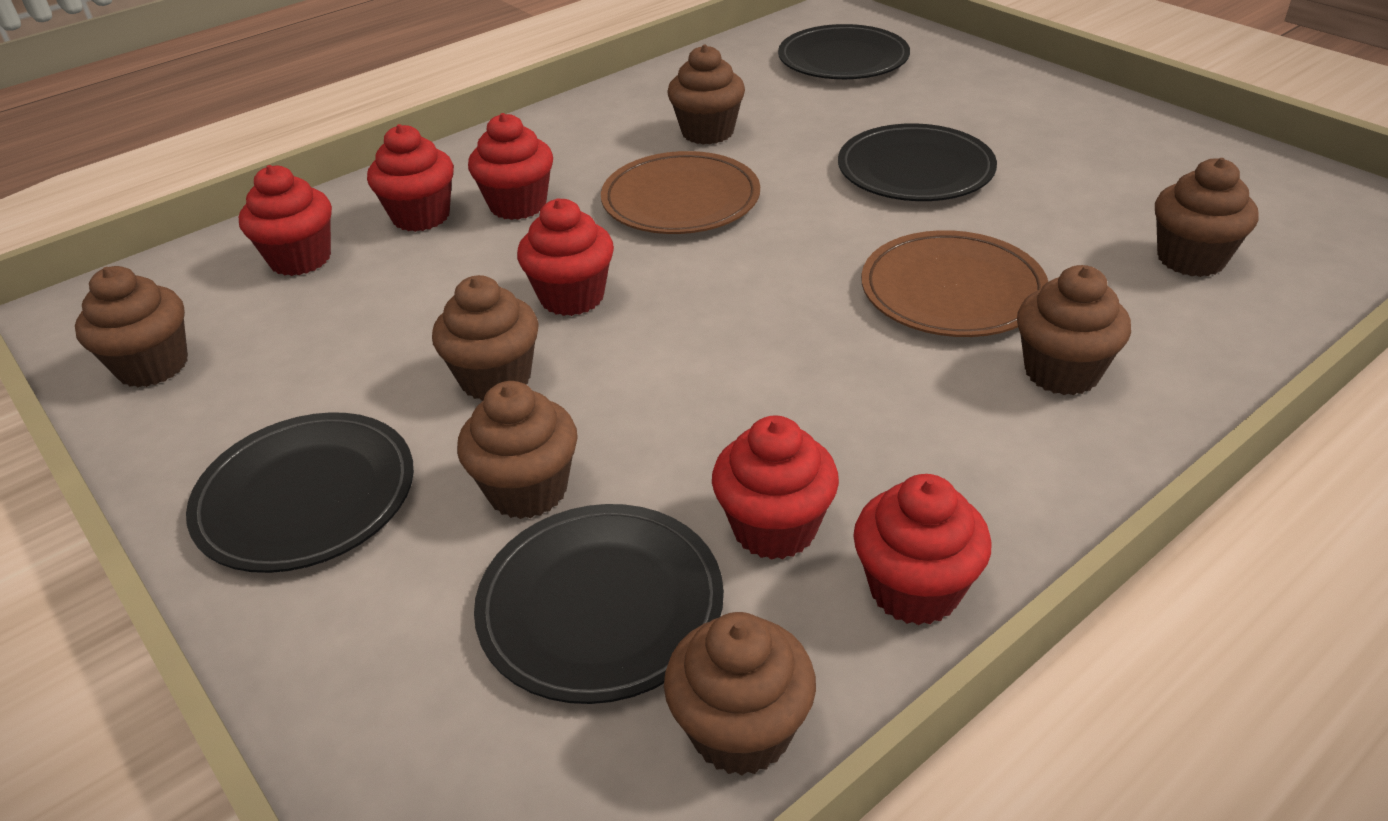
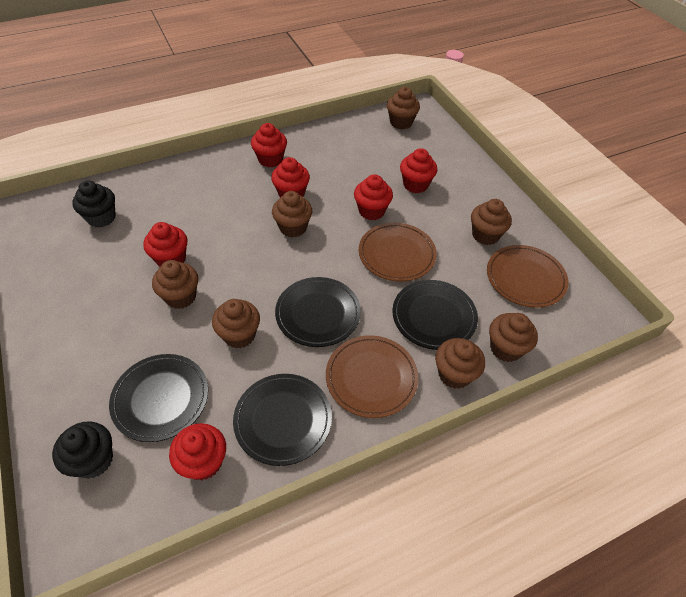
black cupcake: 0 -> 2
brown plate: 2 -> 3

